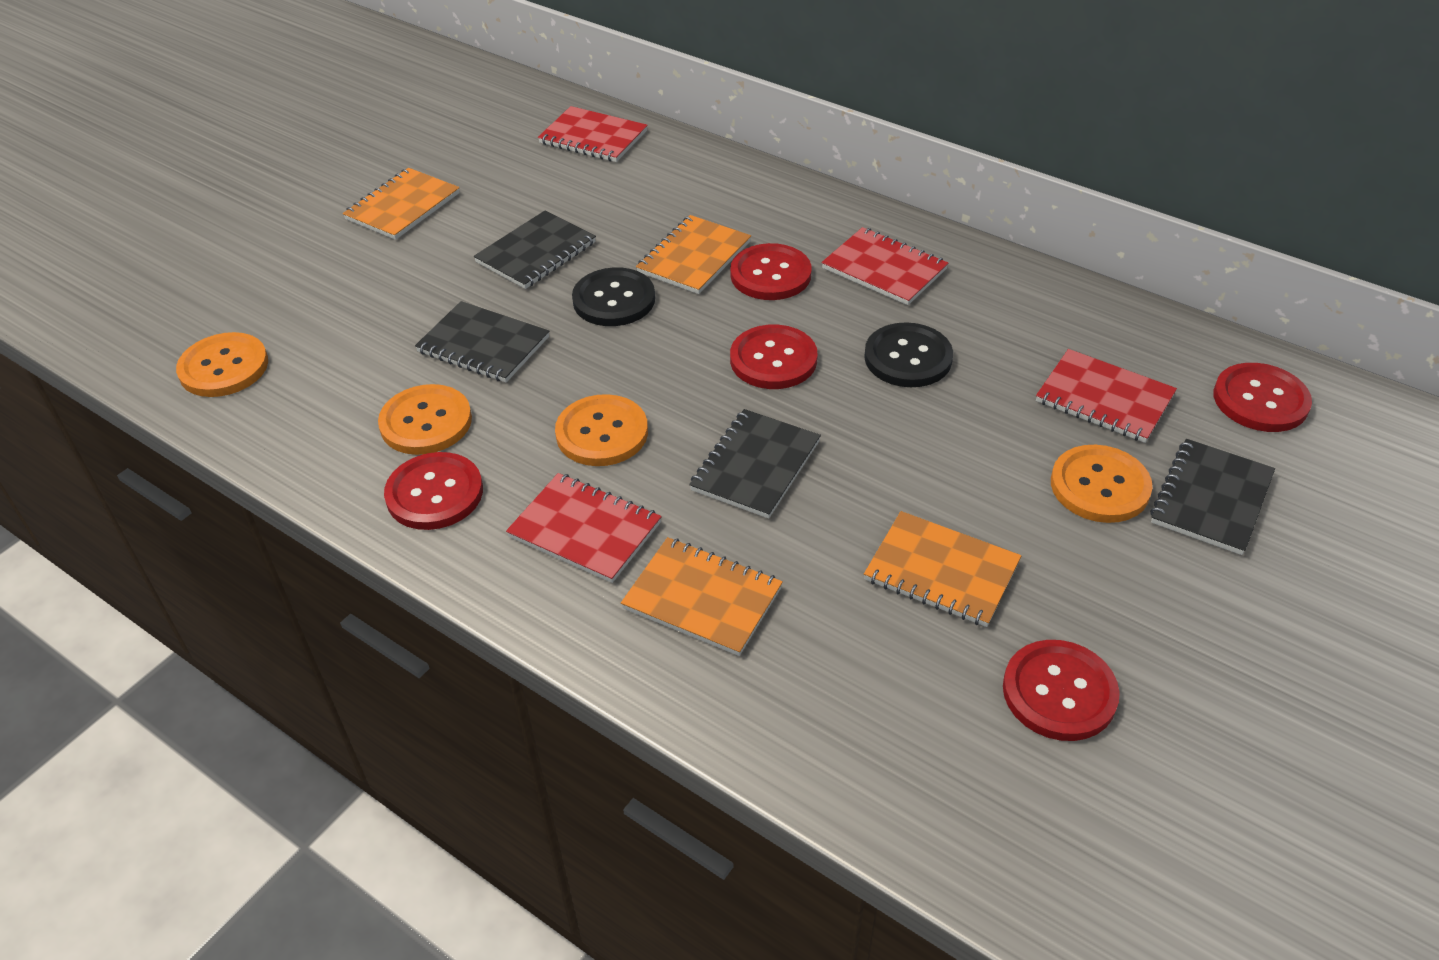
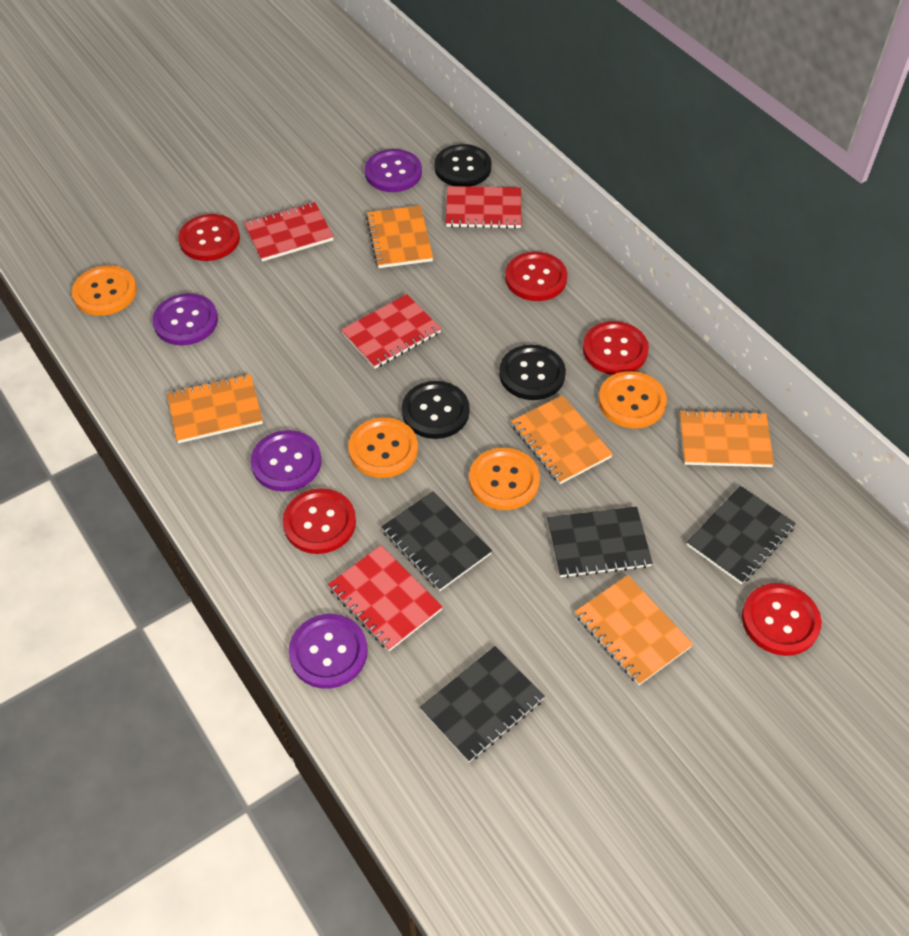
black button: 2 -> 3
orange notebook: 4 -> 5
purple button: 0 -> 4

